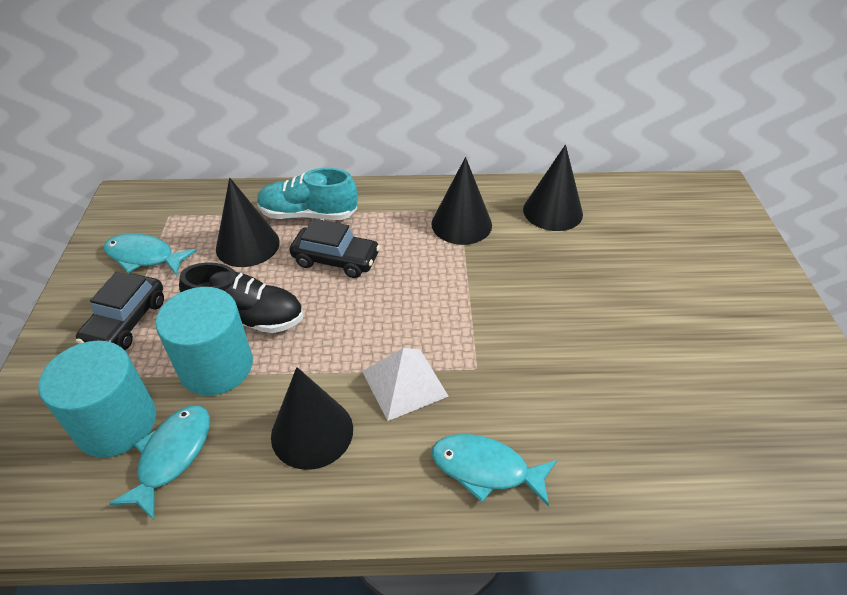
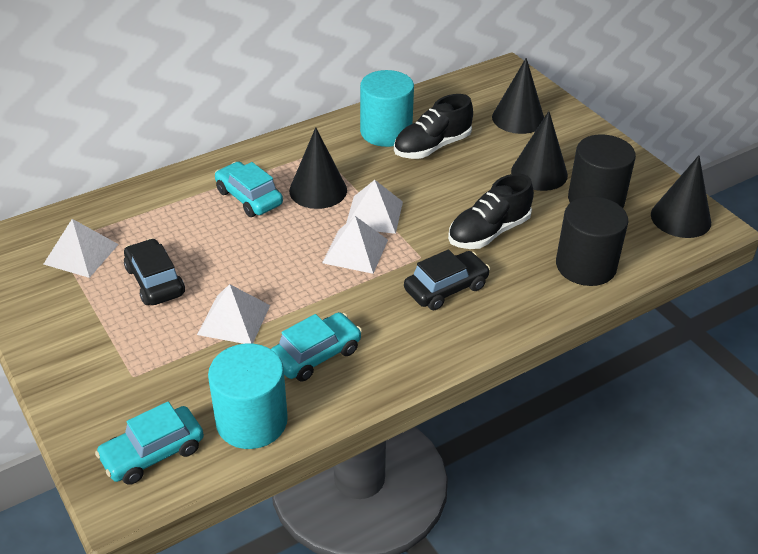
black cylinder: 0 -> 2
black shoe: 1 -> 2
turquoise car: 0 -> 3
turquoise fish: 3 -> 0
turquoise shoe: 1 -> 0
white pyramid: 1 -> 4

